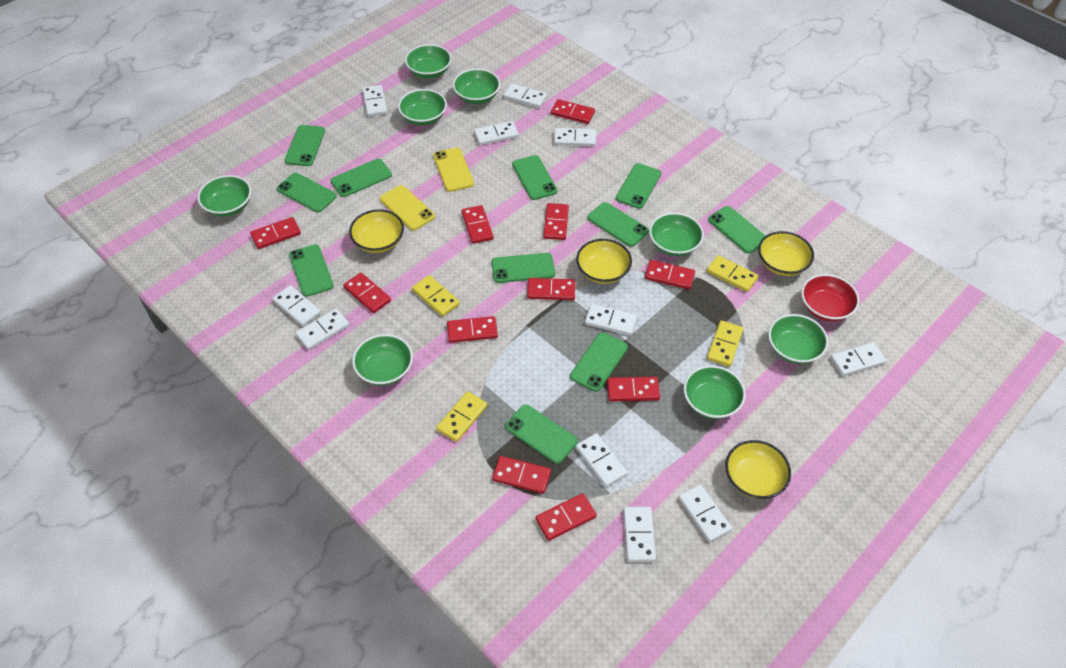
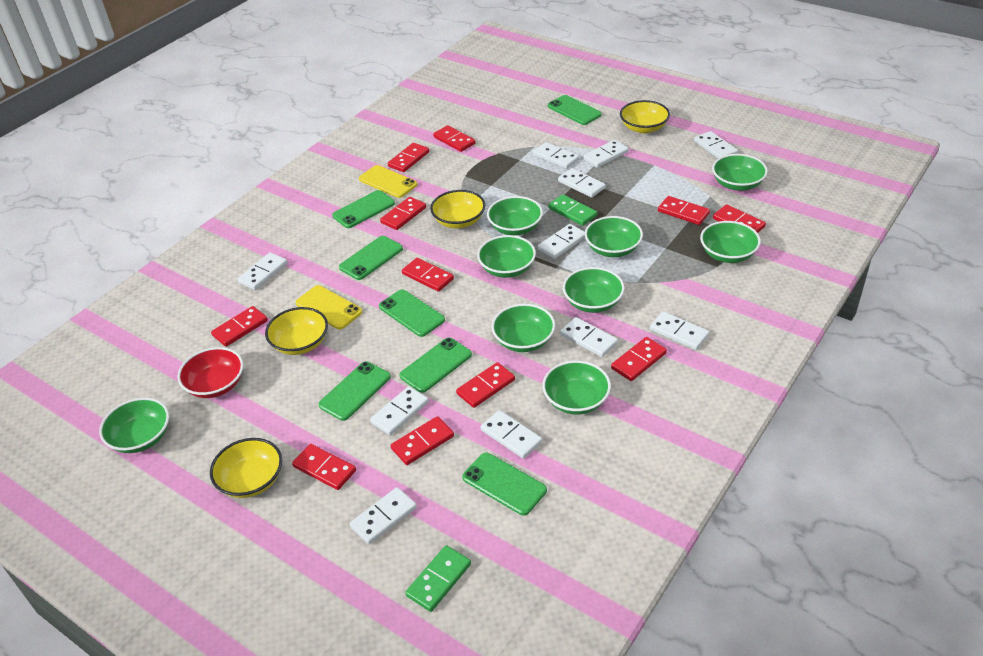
green bowl: 8 -> 9
green domino: 0 -> 2
green phone: 11 -> 7
yellow domino: 4 -> 0

